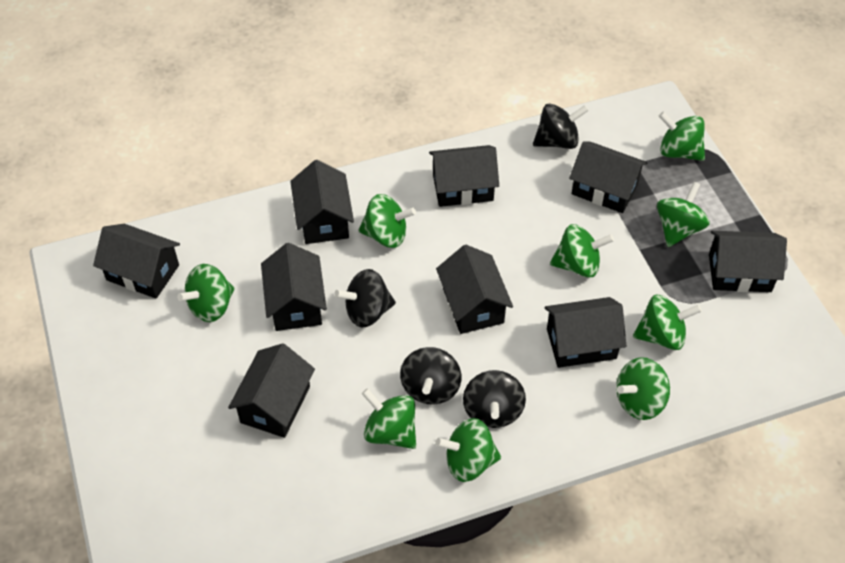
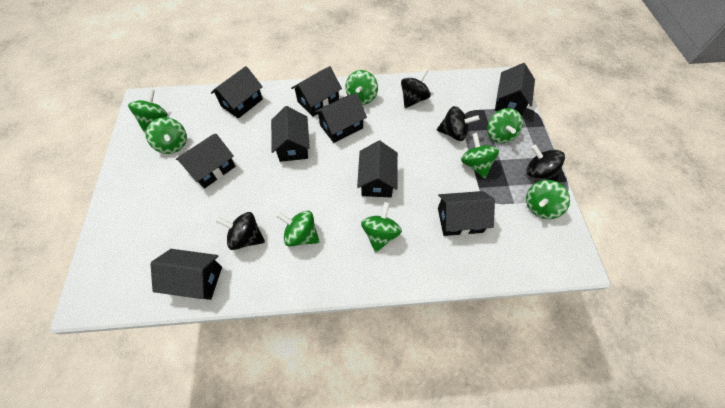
green spinning top: 9 -> 8

